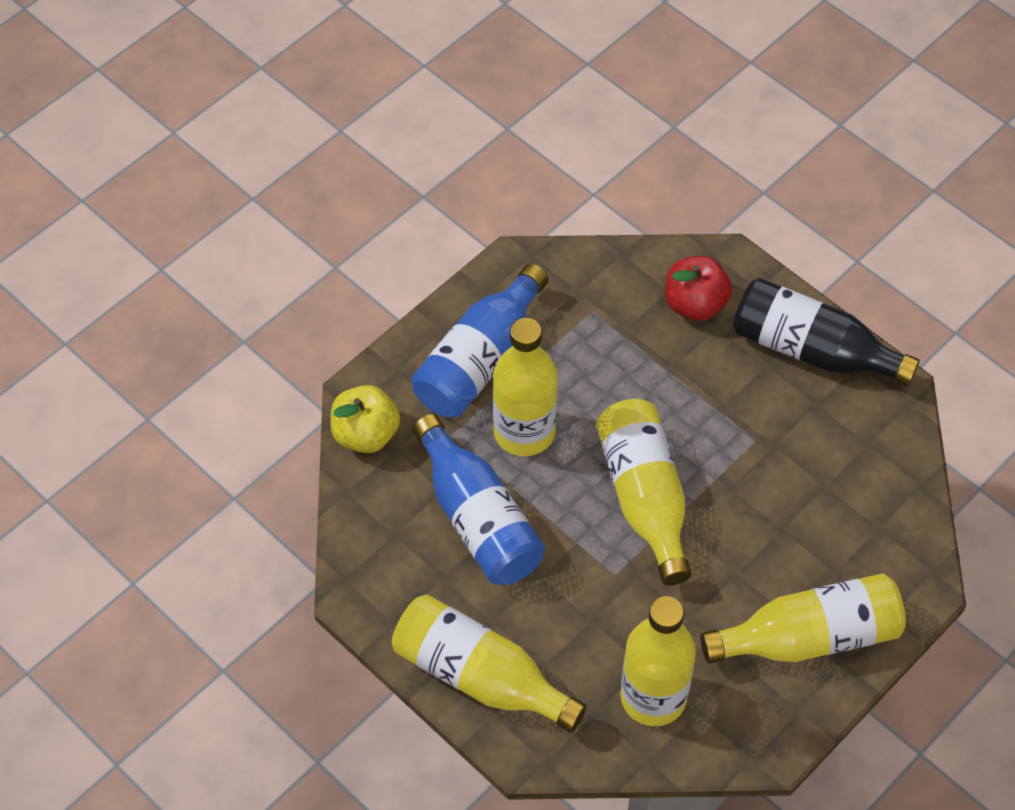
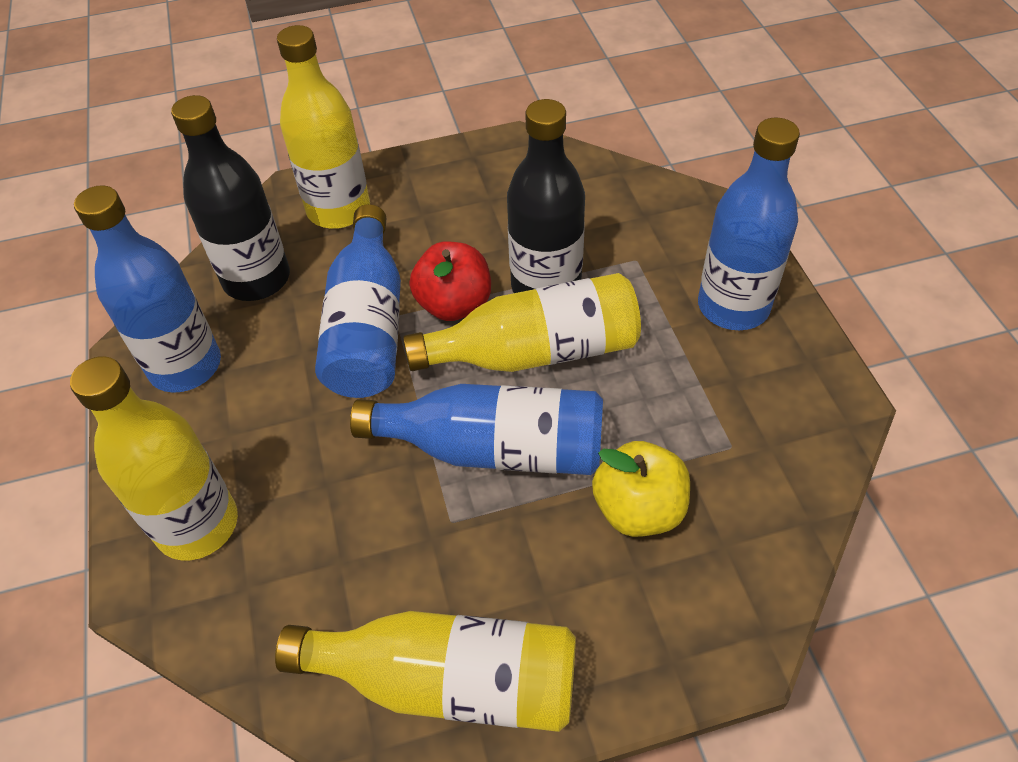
black bottle: 1 -> 2
blue bottle: 2 -> 4
yellow bottle: 5 -> 4

